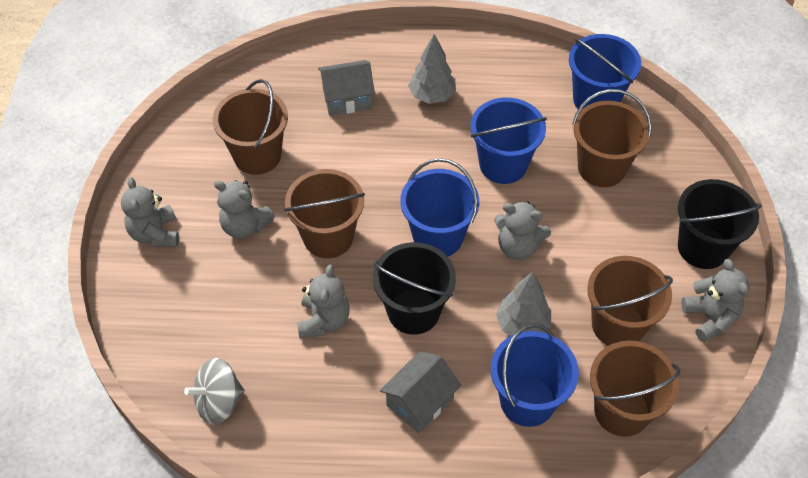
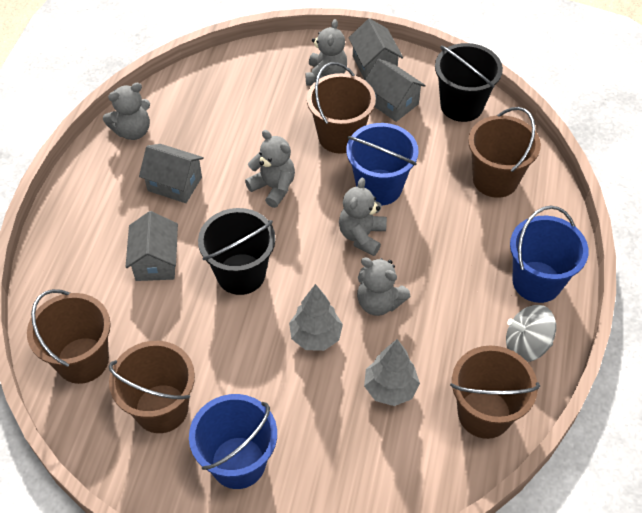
blue bucket: 4 -> 3
grey house: 2 -> 4

